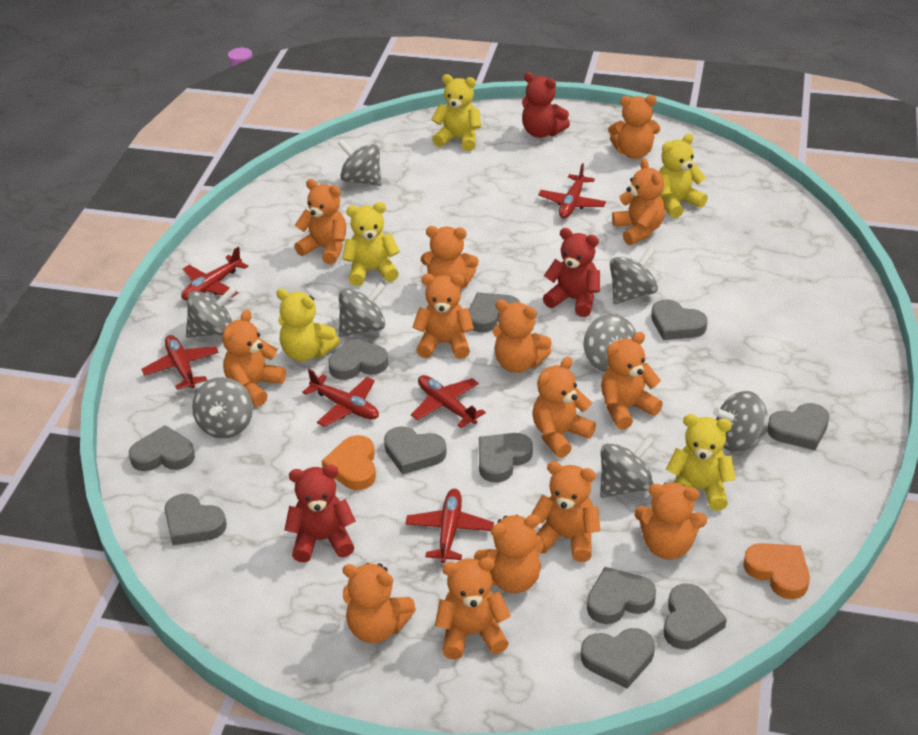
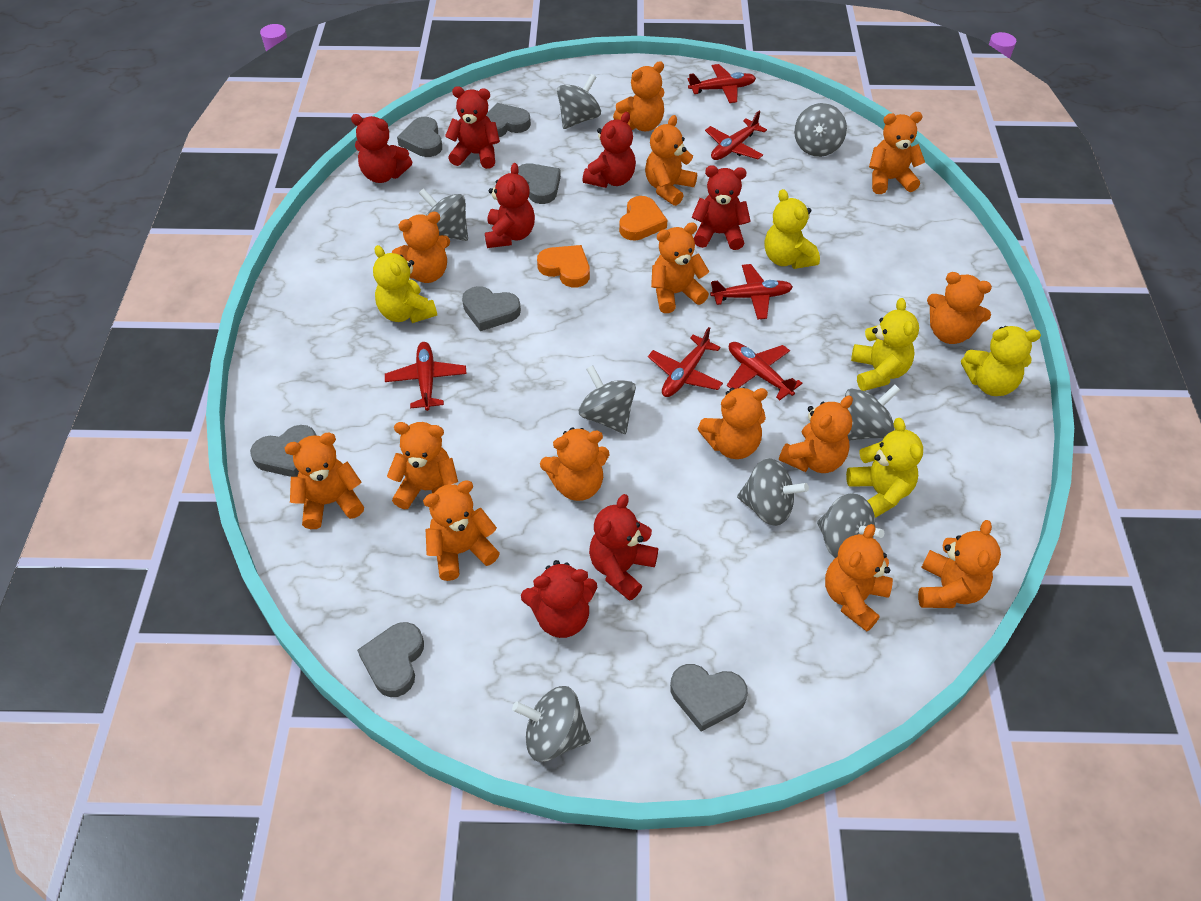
grey heart: 11 -> 7
red teddy bear: 3 -> 7

